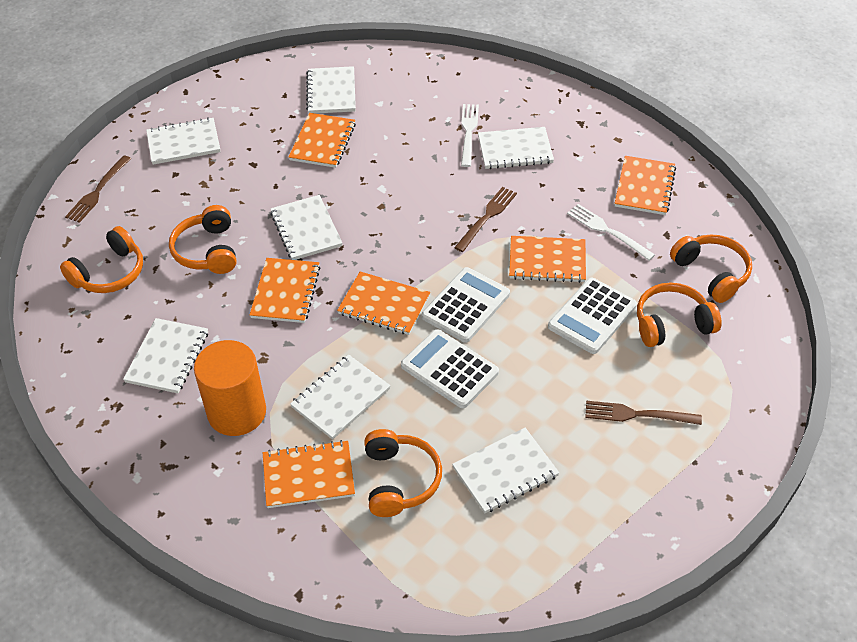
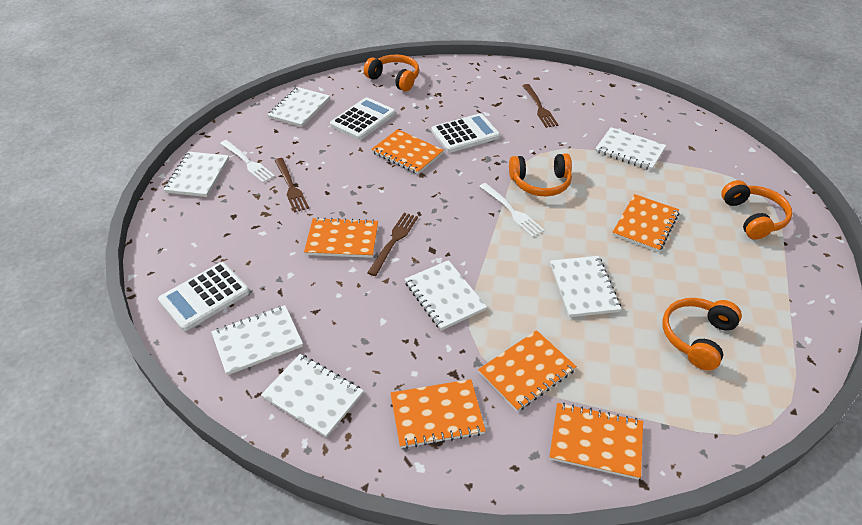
orange cylinder: 1 -> 0
orange headphones: 5 -> 4

